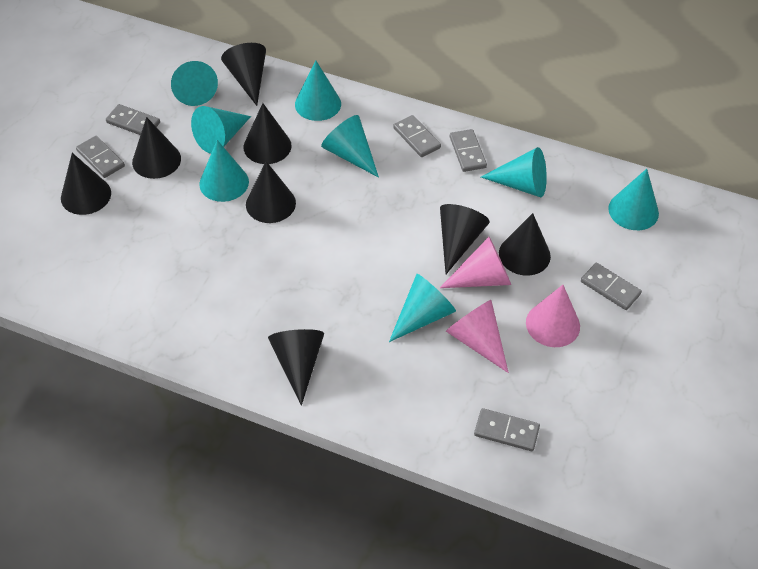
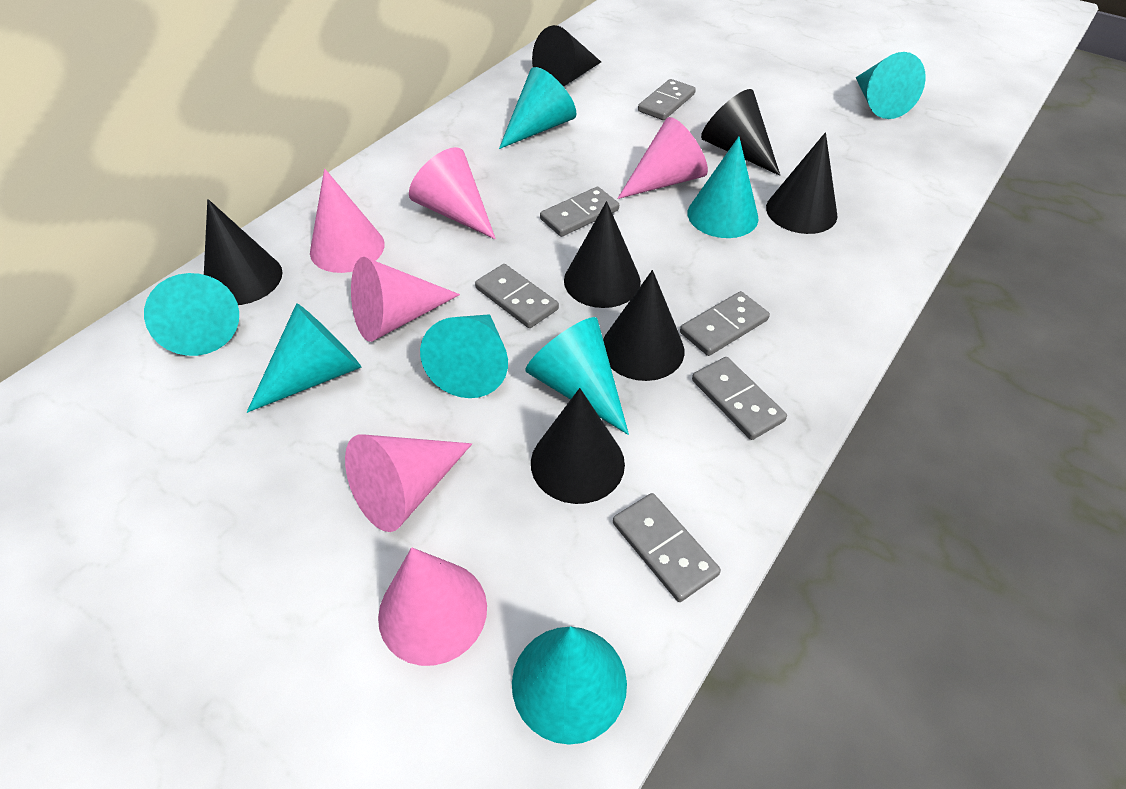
black cone: 8 -> 7
pink cone: 3 -> 6

